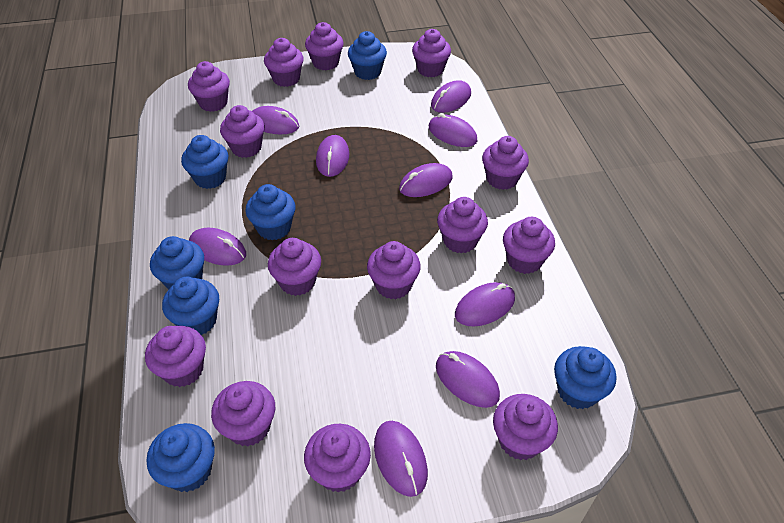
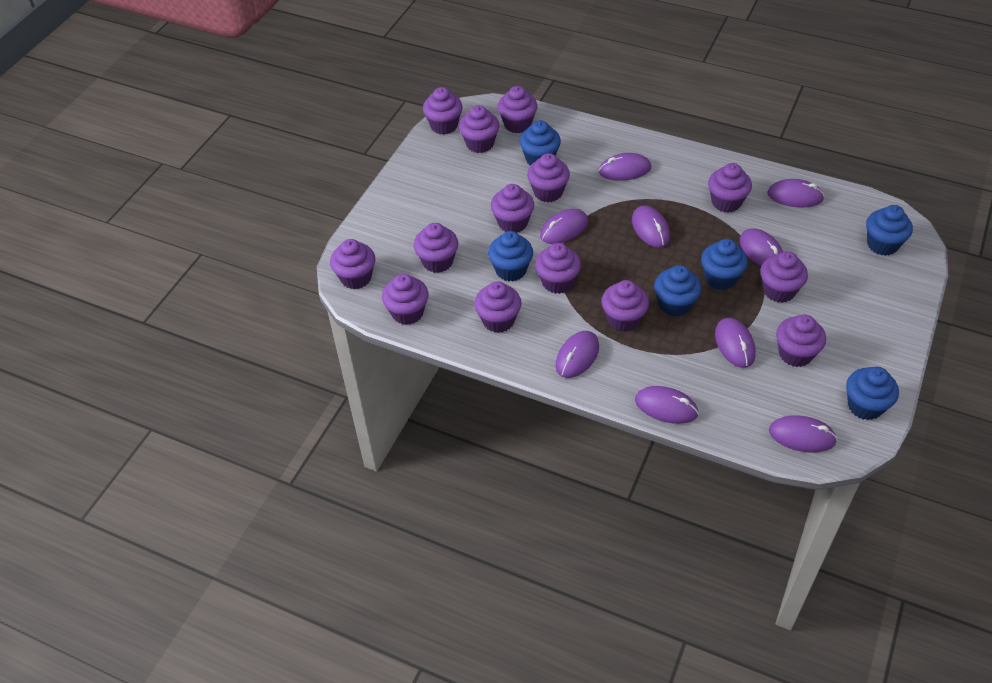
blue cupcake: 7 -> 6

